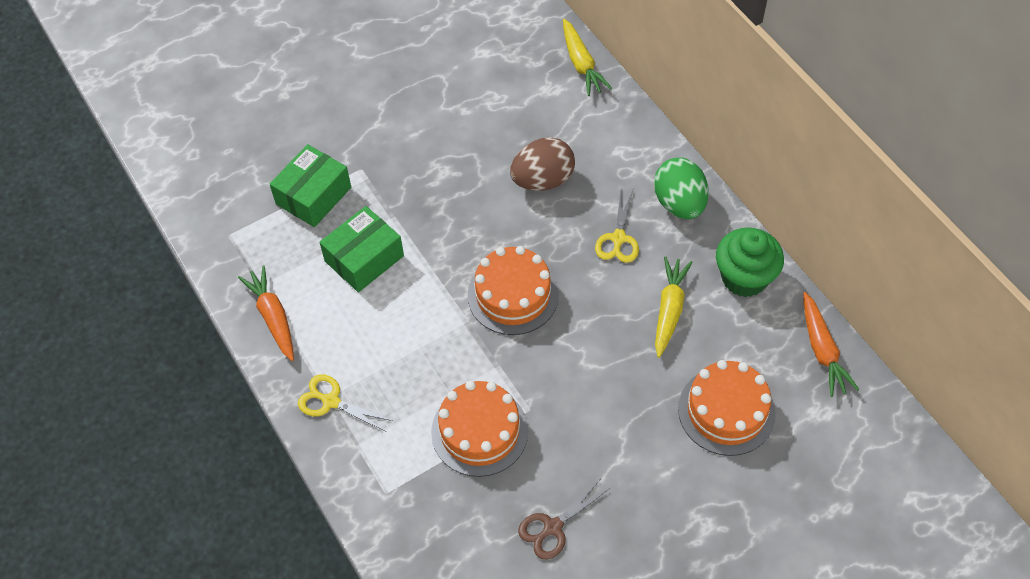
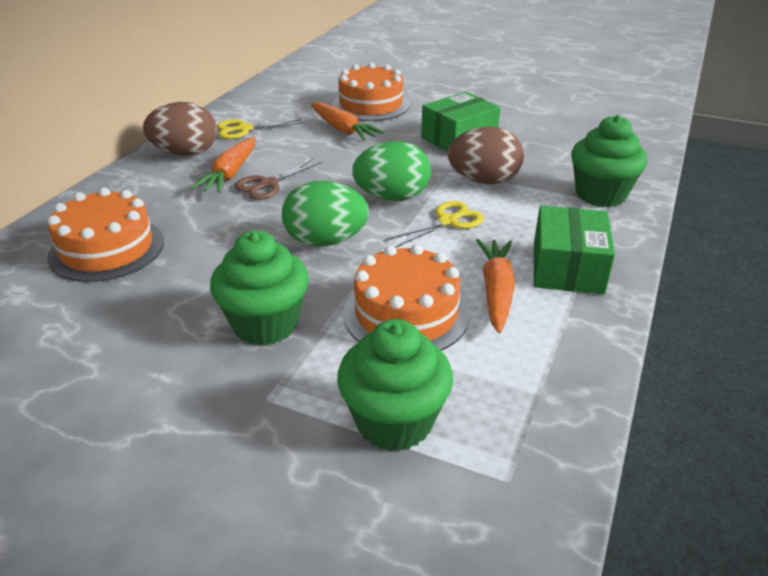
brown egg: 1 -> 2
green cupcake: 1 -> 3
green egg: 1 -> 2
orange carrot: 2 -> 3
yellow carrot: 2 -> 0

